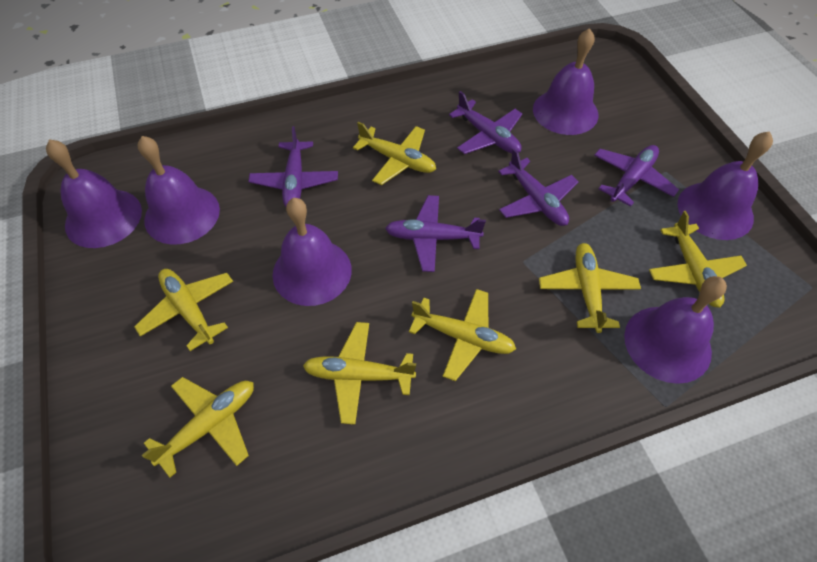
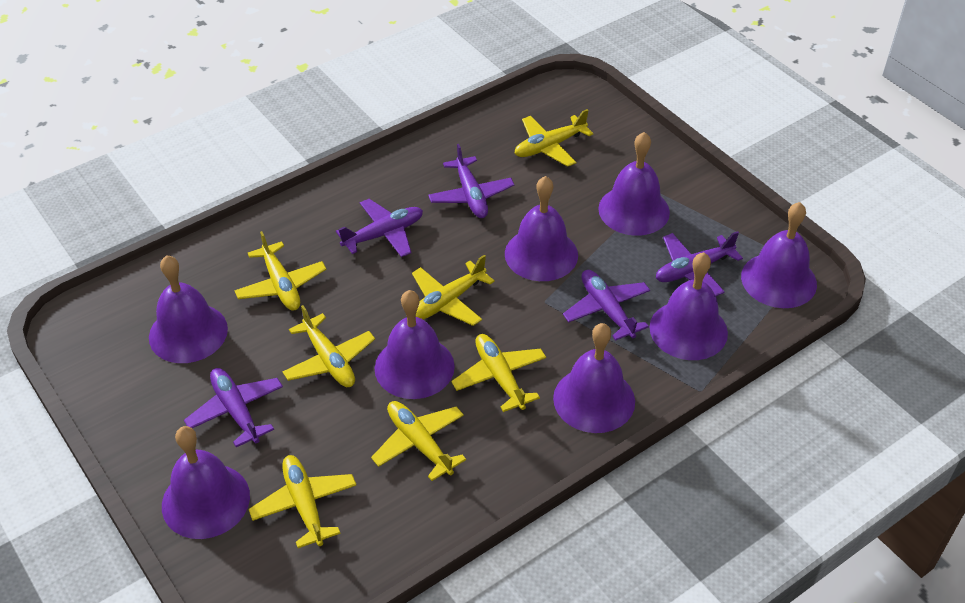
purple bell: 6 -> 8

